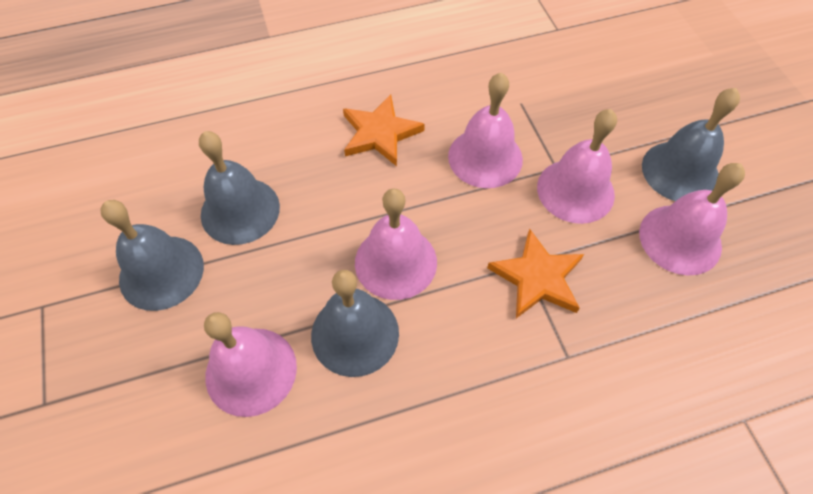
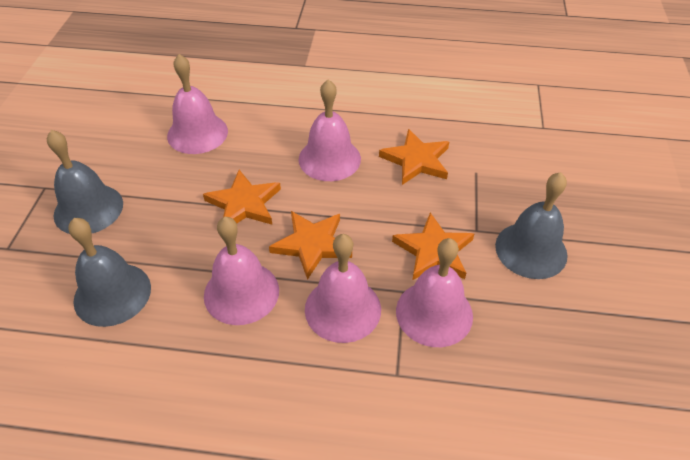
grey bell: 4 -> 3
orange star: 2 -> 4

